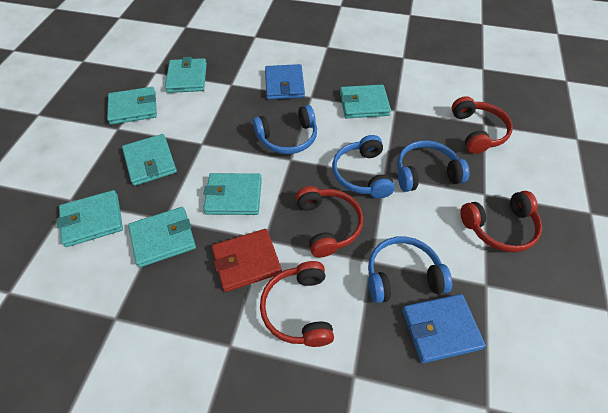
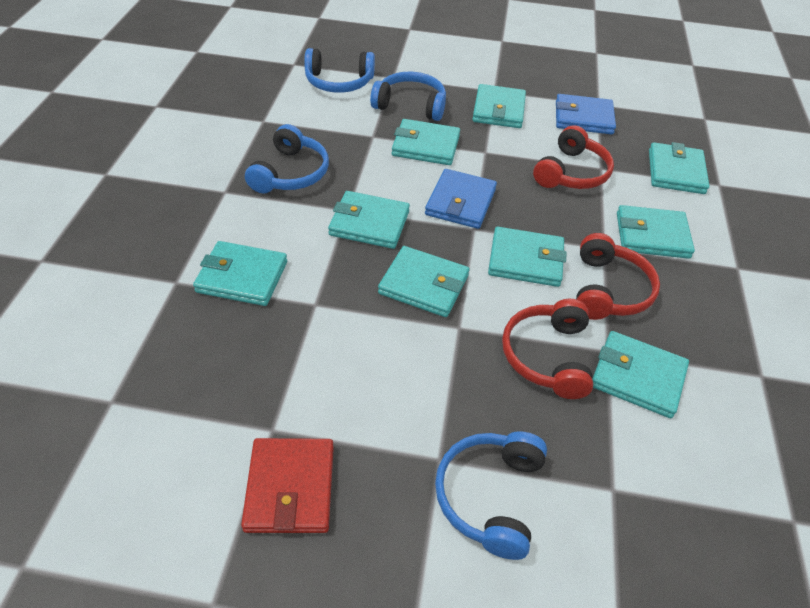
red headphones: 4 -> 3
turquoise wallet: 7 -> 9

